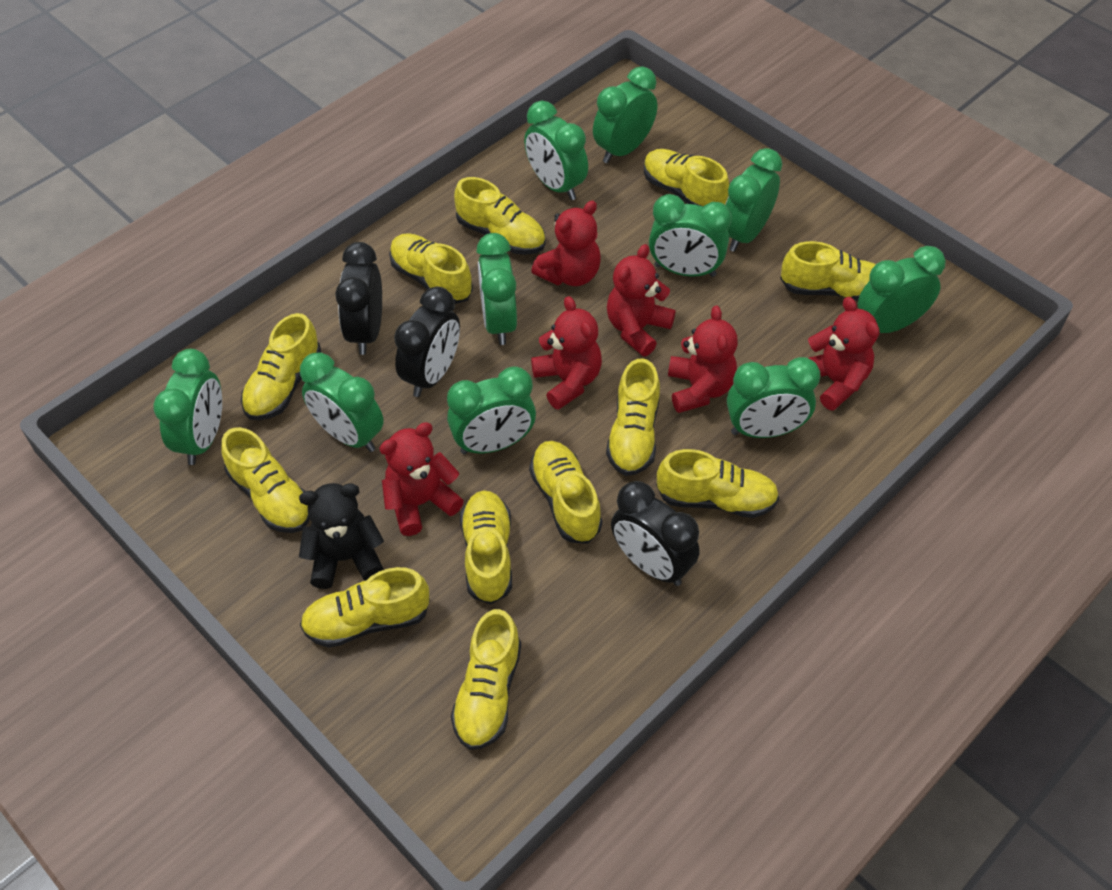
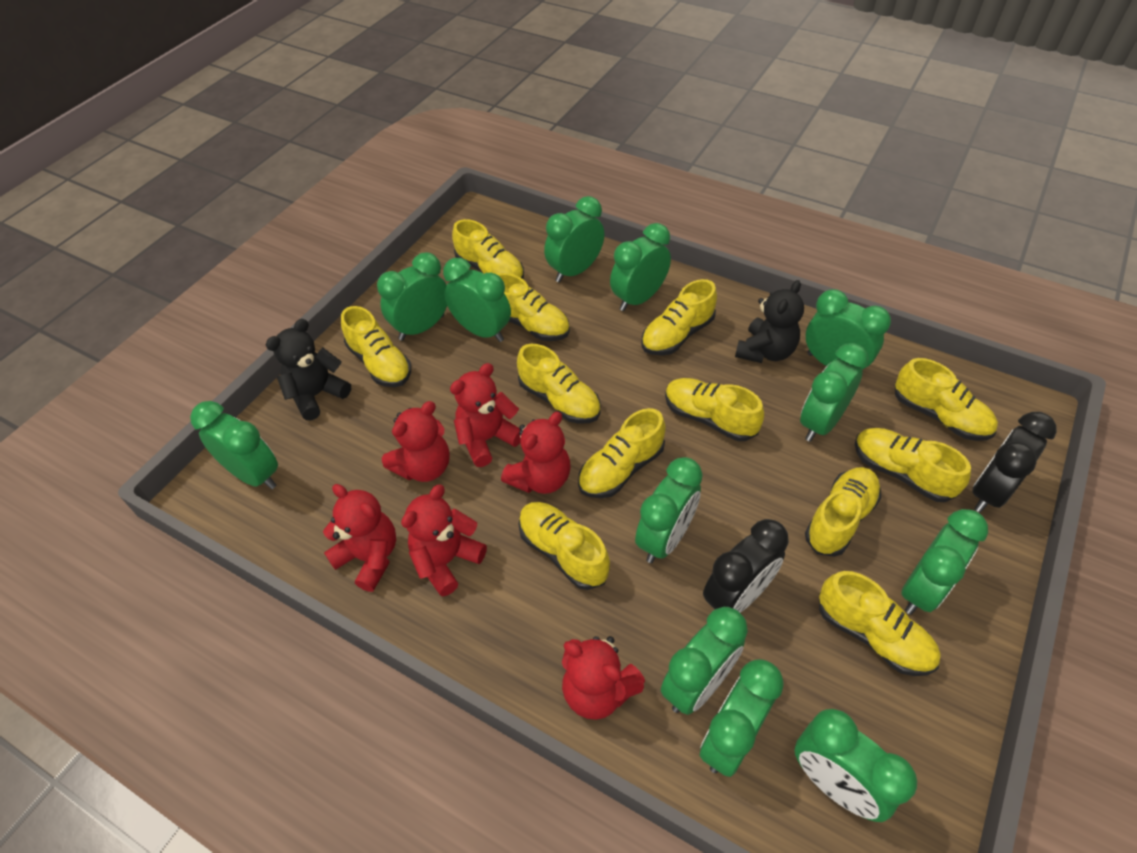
black clock: 3 -> 2
black teddy bear: 1 -> 2
green clock: 10 -> 12

